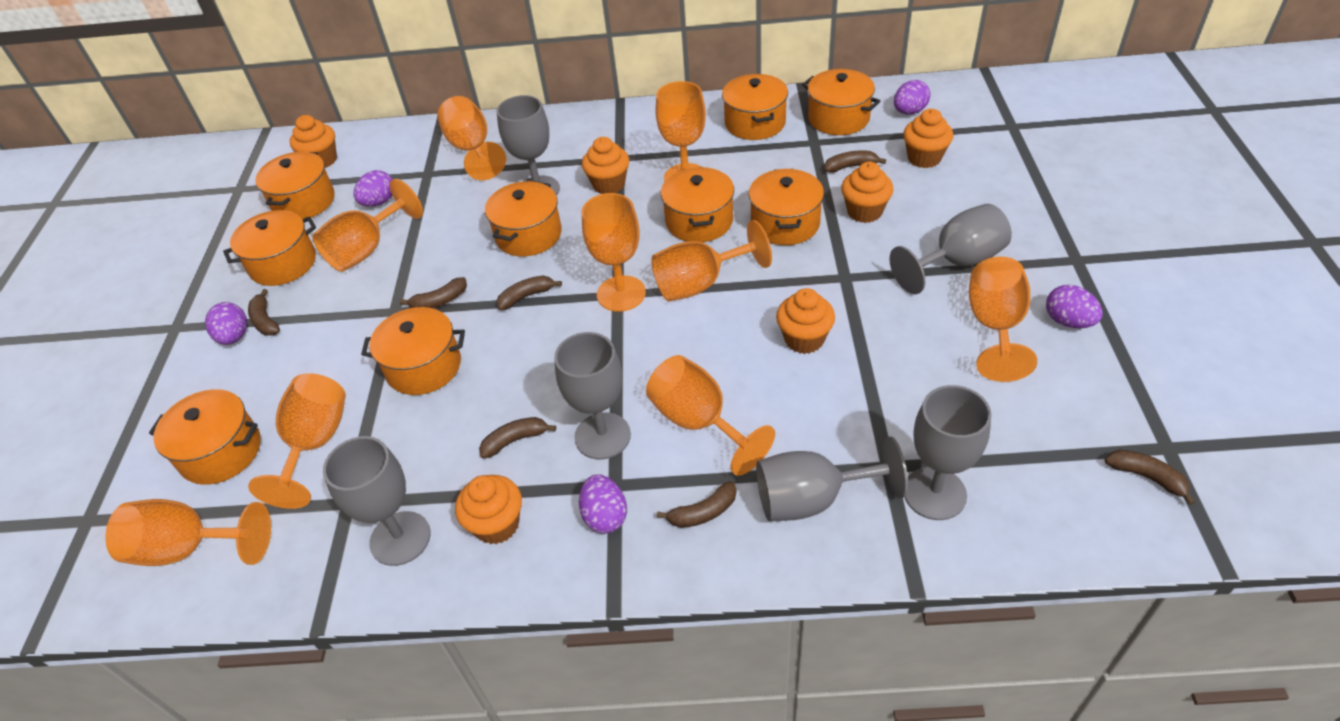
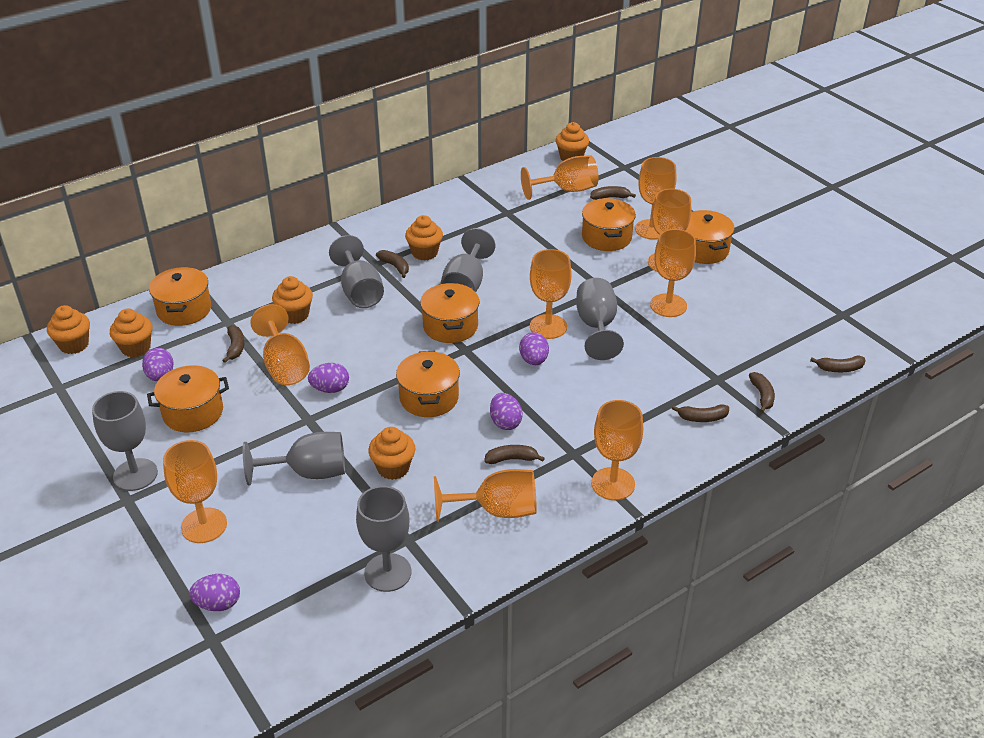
orange pot: 9 -> 6

